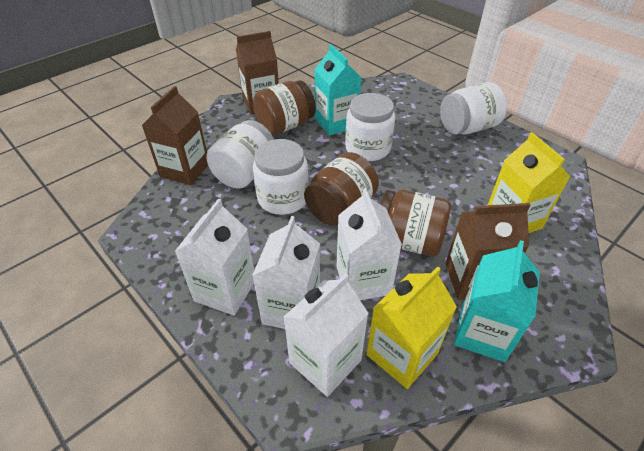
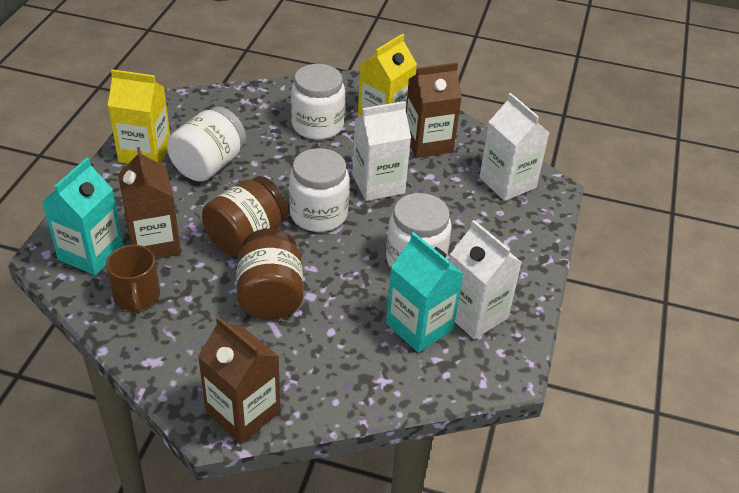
brown jar: 3 -> 2
brown mug: 0 -> 1
white carton: 4 -> 3

